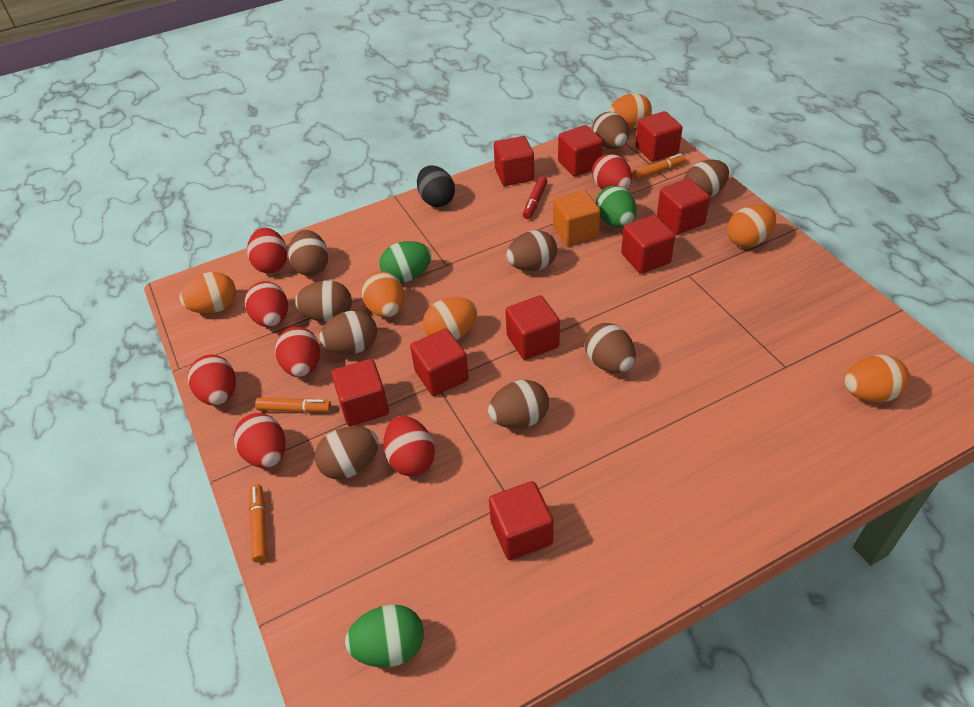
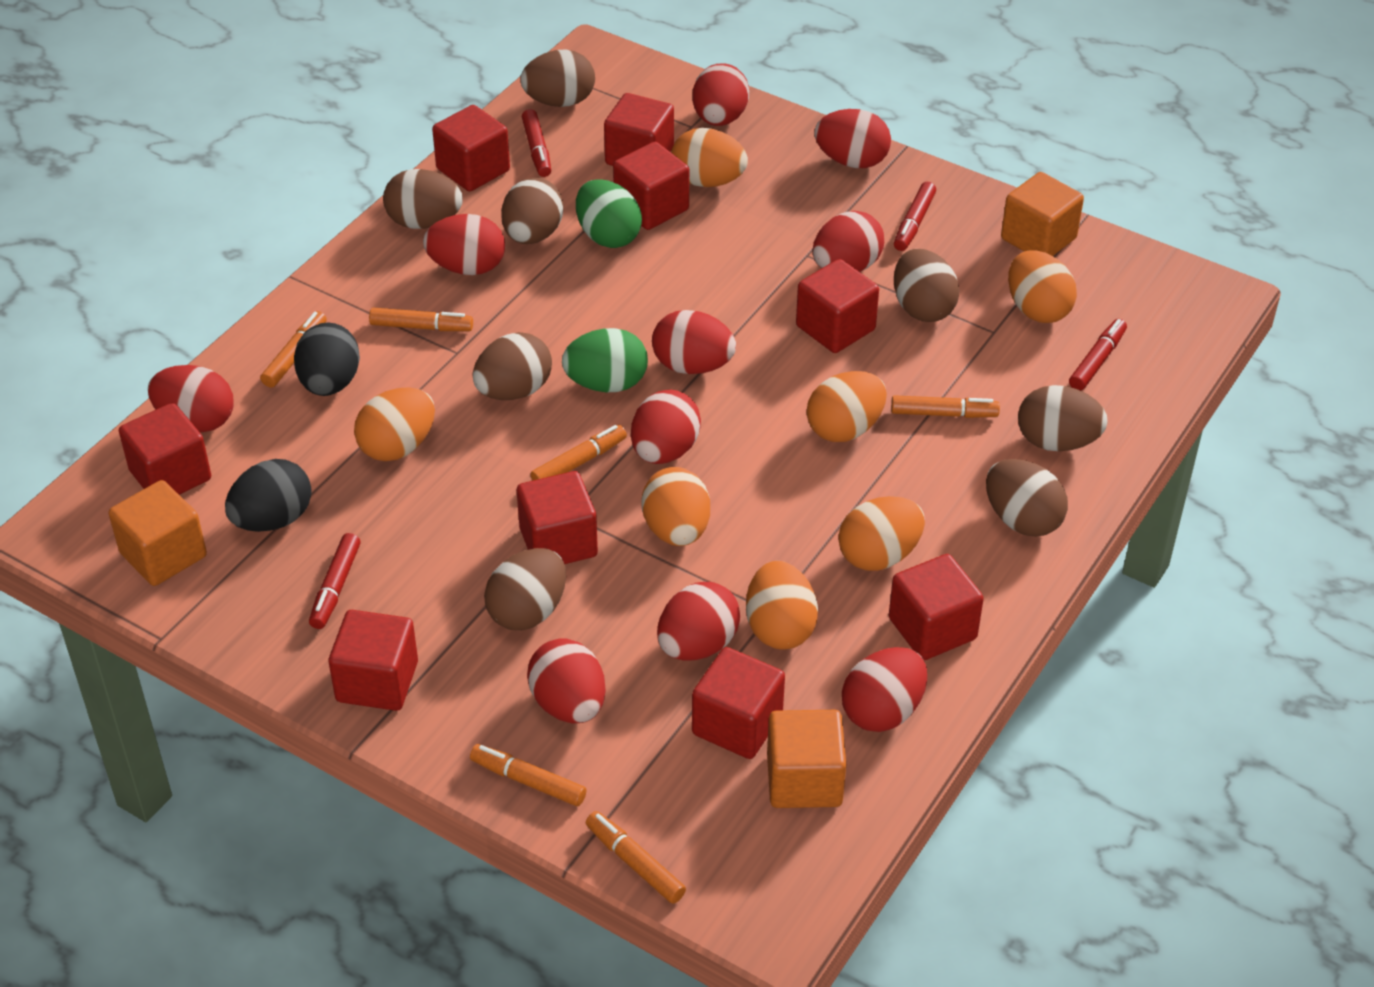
black egg: 1 -> 2
brown egg: 9 -> 8
green egg: 3 -> 2
orange cube: 1 -> 3
orange egg: 6 -> 7
orange marker: 3 -> 6
red egg: 7 -> 10
red marker: 1 -> 4

